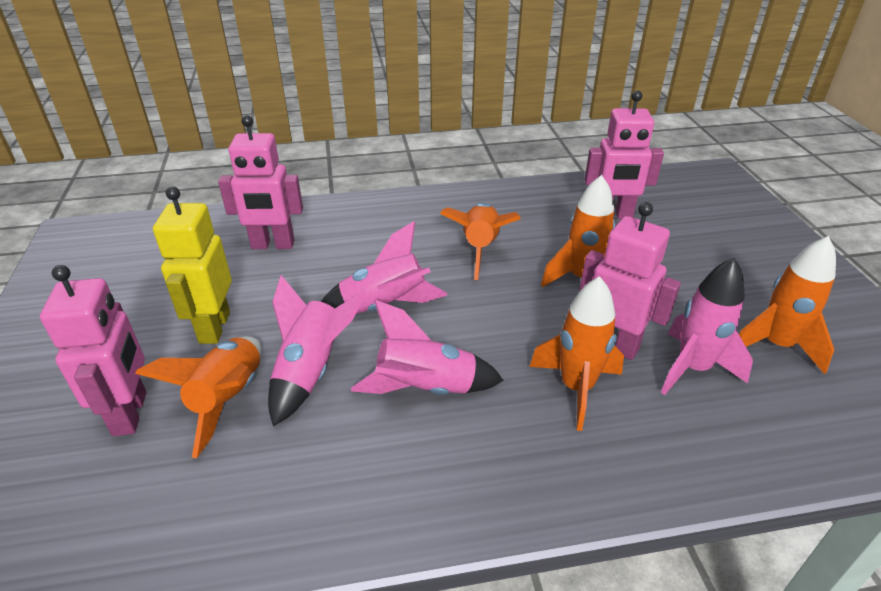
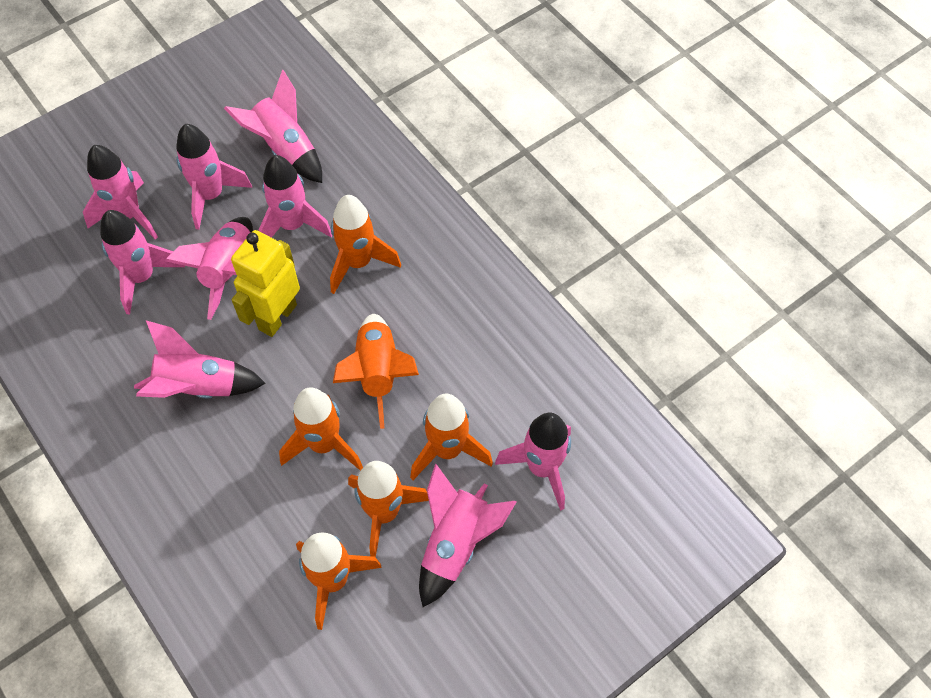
orange rocket: 5 -> 6
pink robot: 4 -> 0
pink rocket: 4 -> 9

